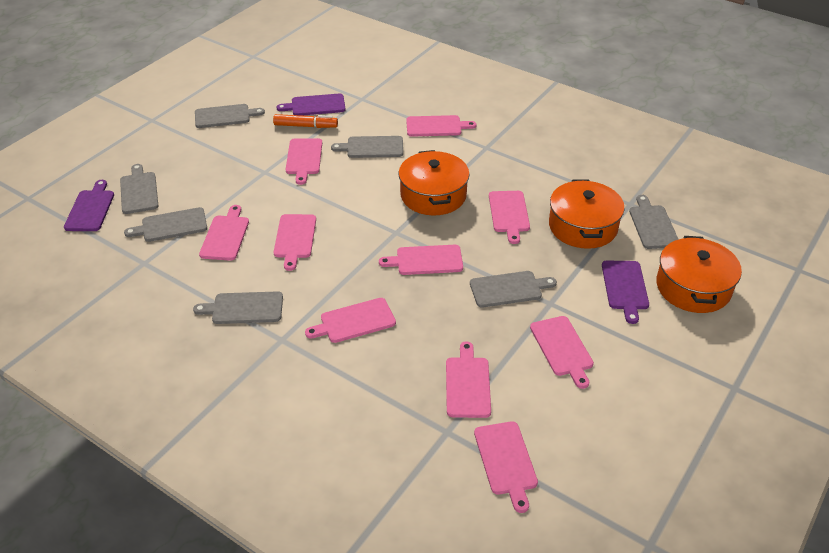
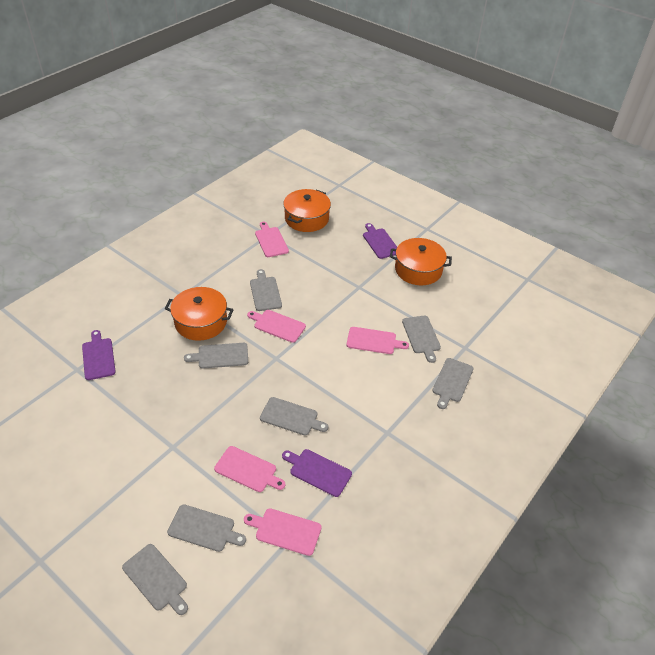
orange marker: 1 -> 0
pink cutting board: 10 -> 5

